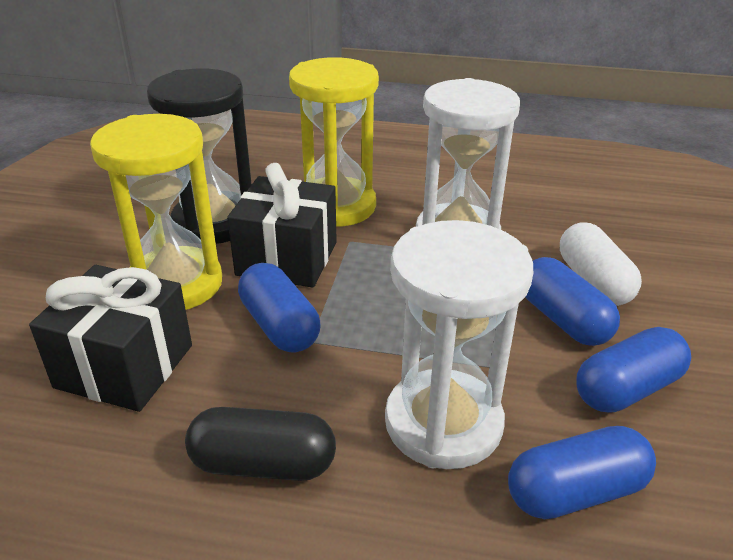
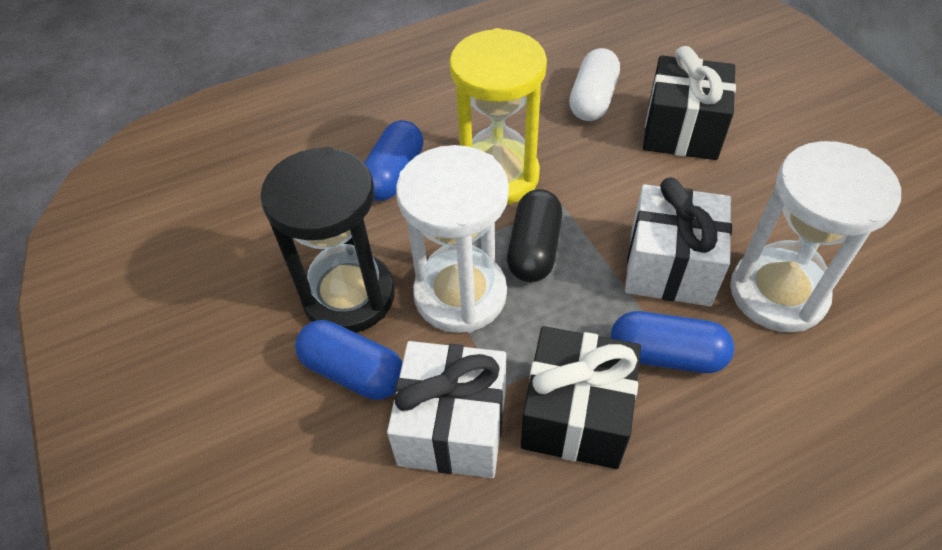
blue capsule: 4 -> 3
white gift: 0 -> 2
yellow hourglass: 2 -> 1

